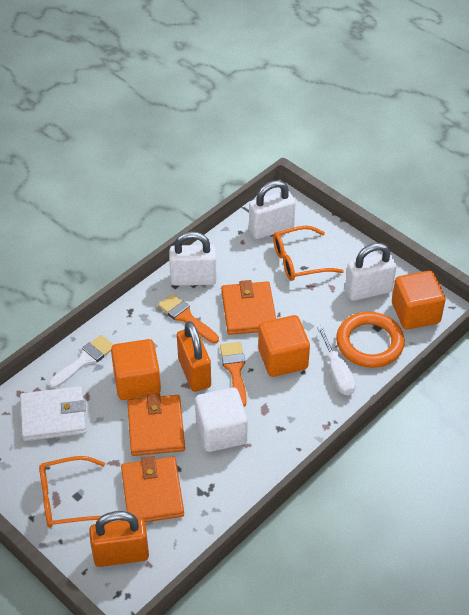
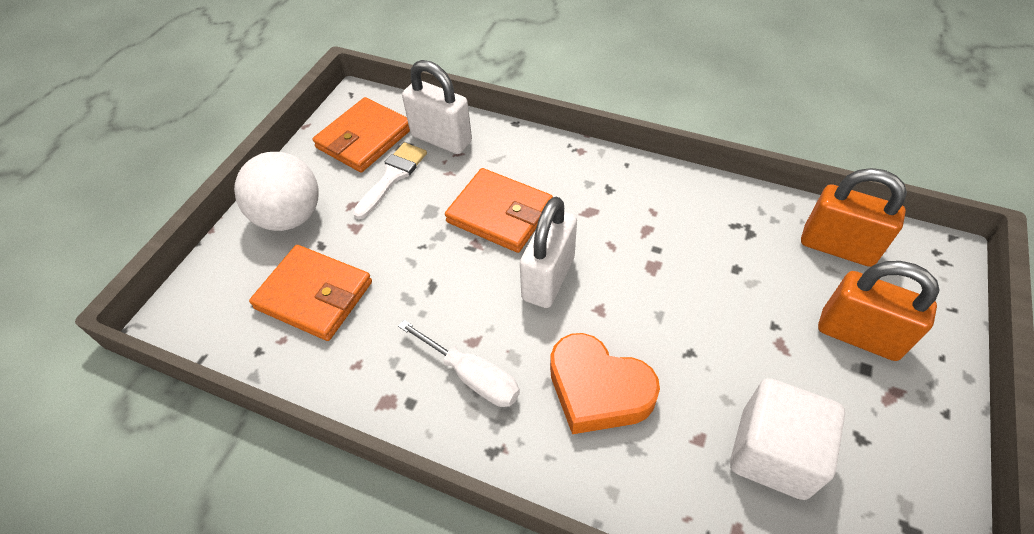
orange brush: 2 -> 0
orange cube: 3 -> 0
orange glasses: 2 -> 0
orange heart: 0 -> 1
orange ring: 1 -> 0
white ball: 0 -> 1
white padlock: 3 -> 2
white wallet: 1 -> 0

